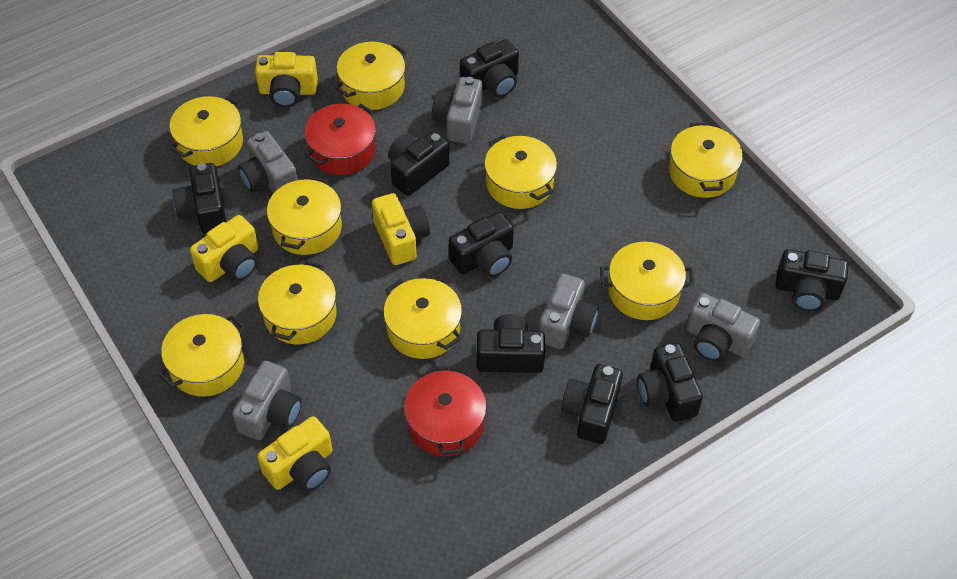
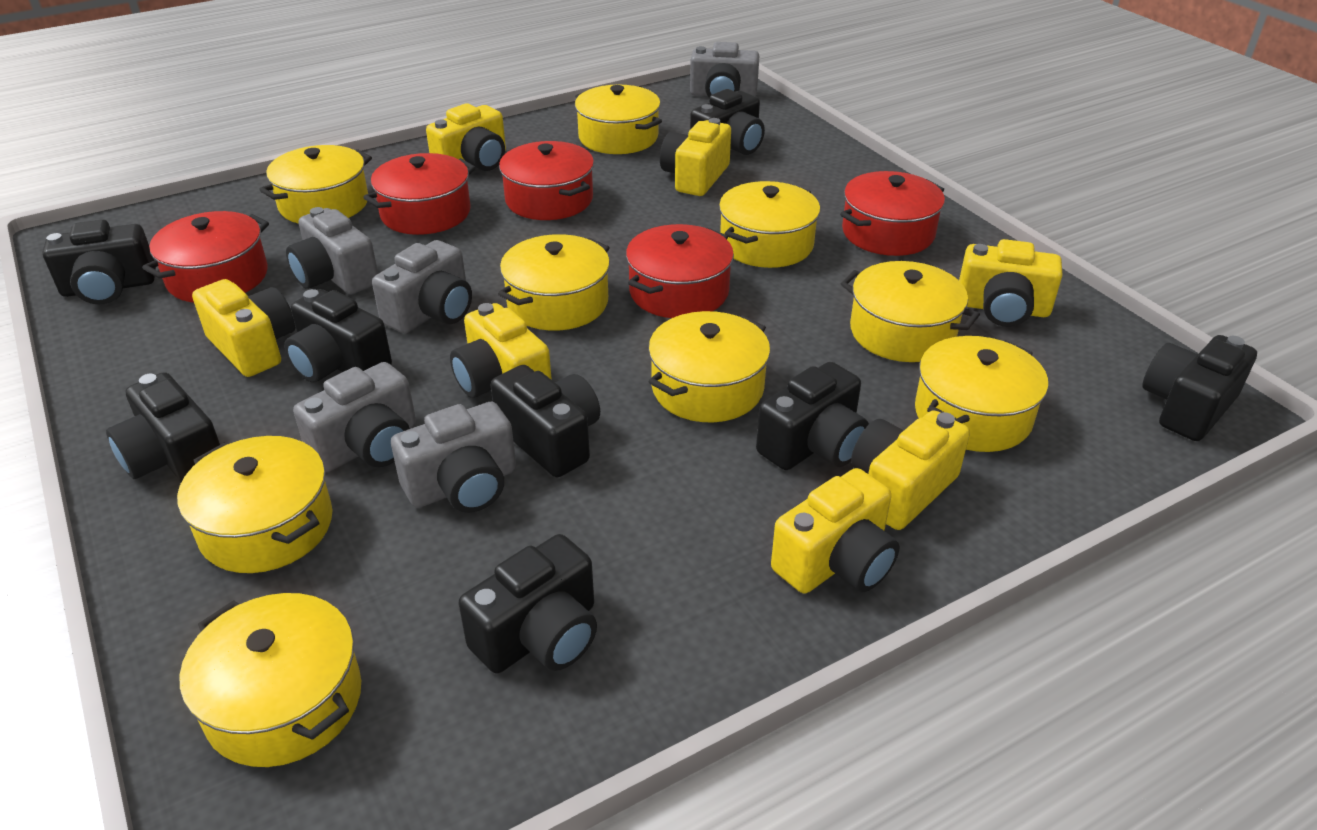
red pot: 2 -> 5
yellow camera: 4 -> 7

